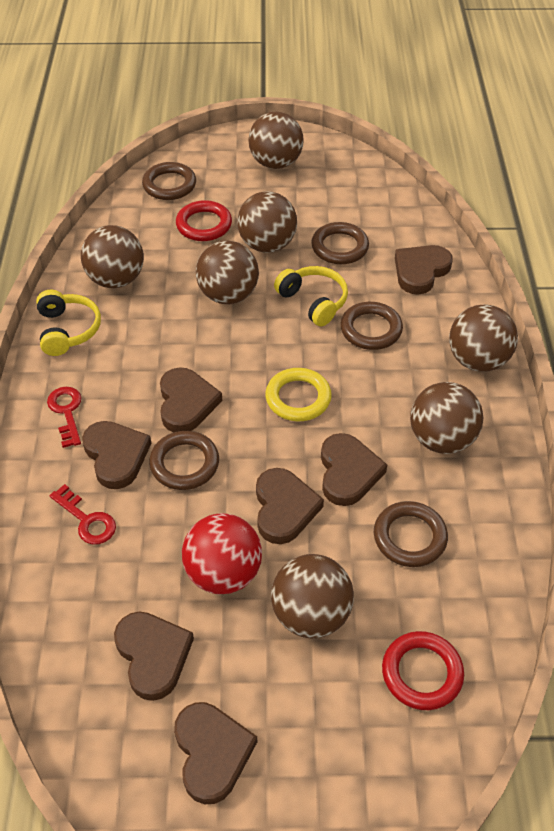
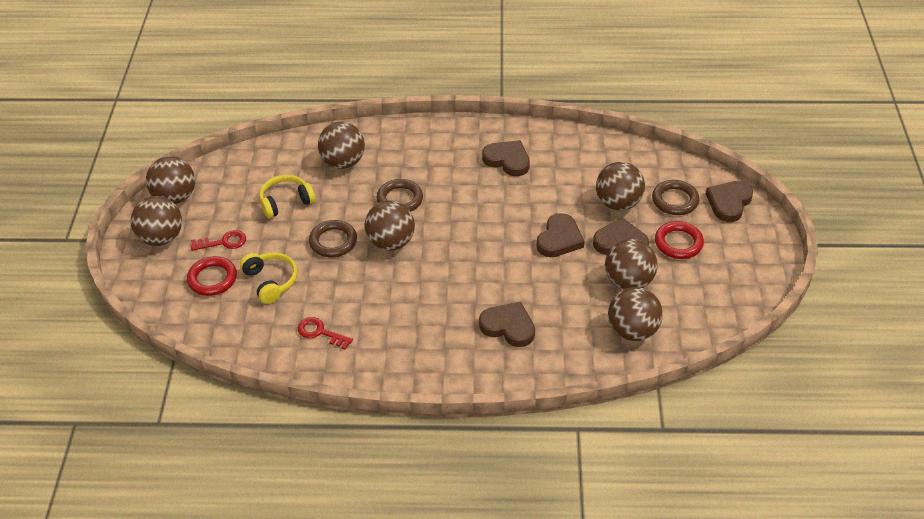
brown heart: 7 -> 5
brown ring: 5 -> 3
red ball: 1 -> 0
yellow ring: 1 -> 0

